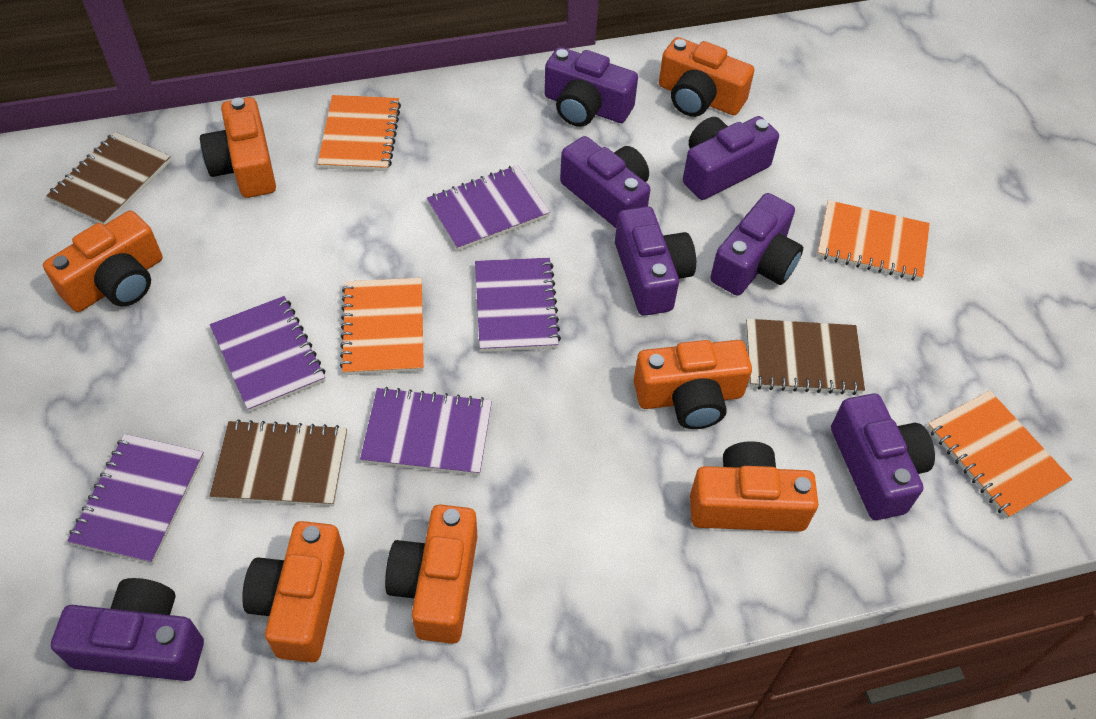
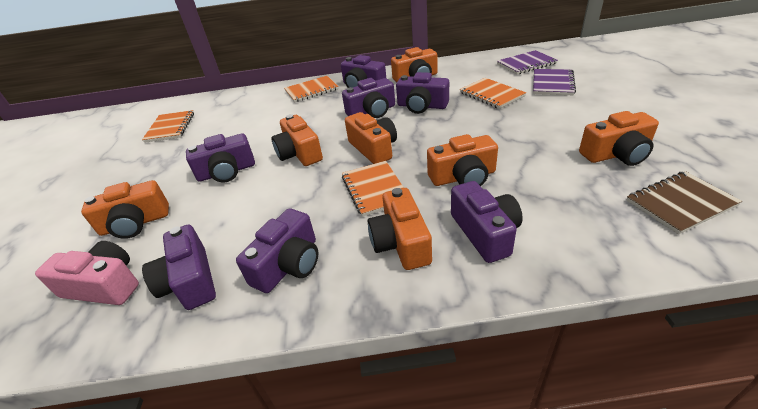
brown notebook: 3 -> 1
pink camera: 0 -> 1
purple notebook: 5 -> 2

